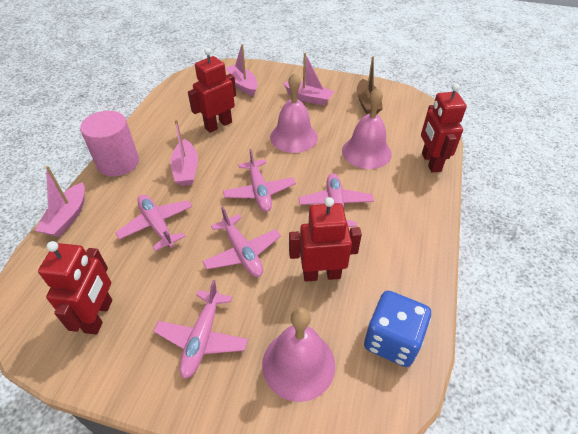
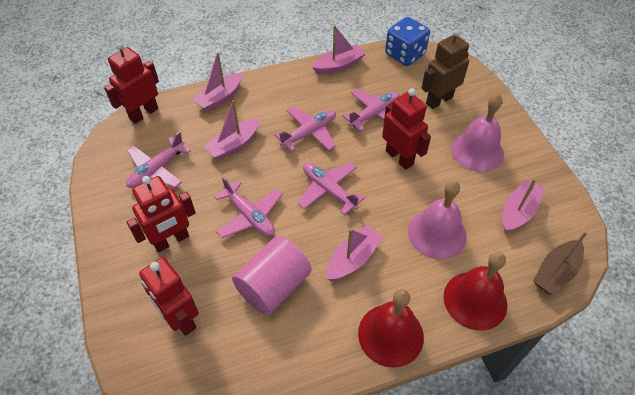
brown robot: 0 -> 1
pink bell: 3 -> 2
pink boat: 4 -> 5
red bell: 0 -> 2

